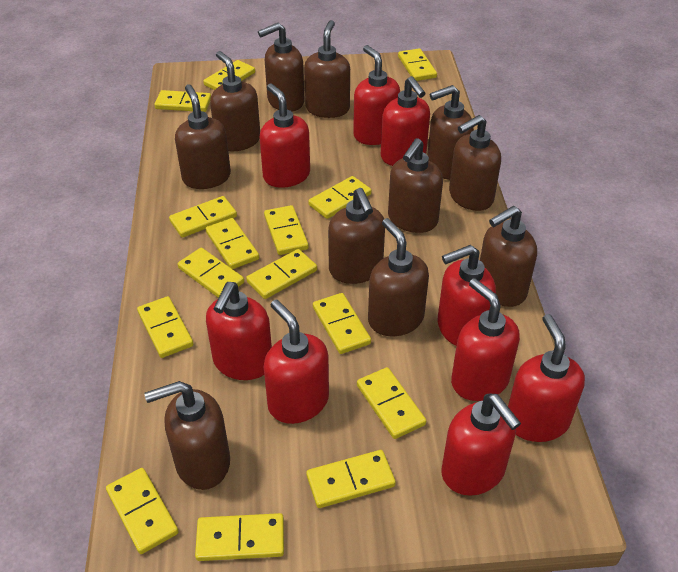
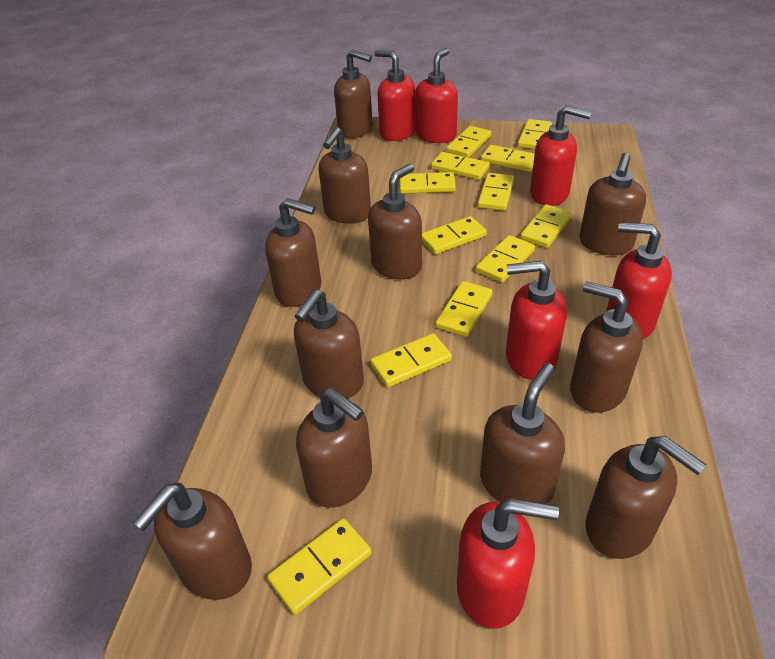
red soap dispenser: 9 -> 6
yellow domino: 15 -> 12

